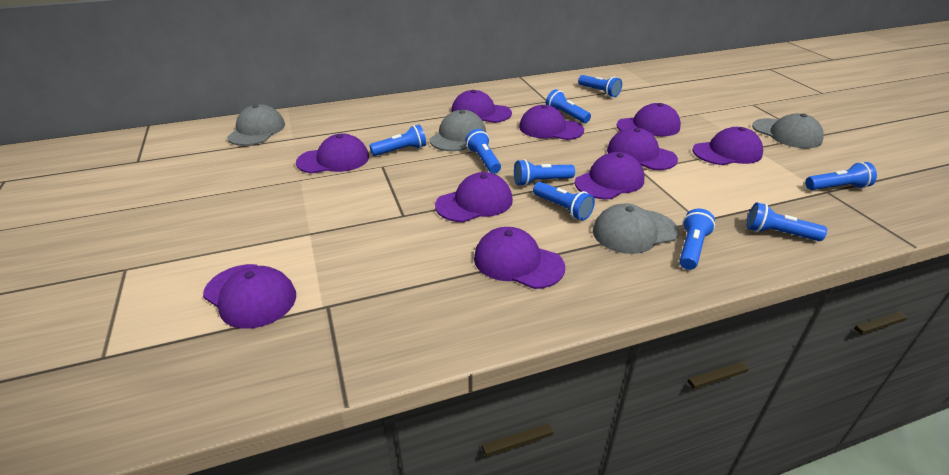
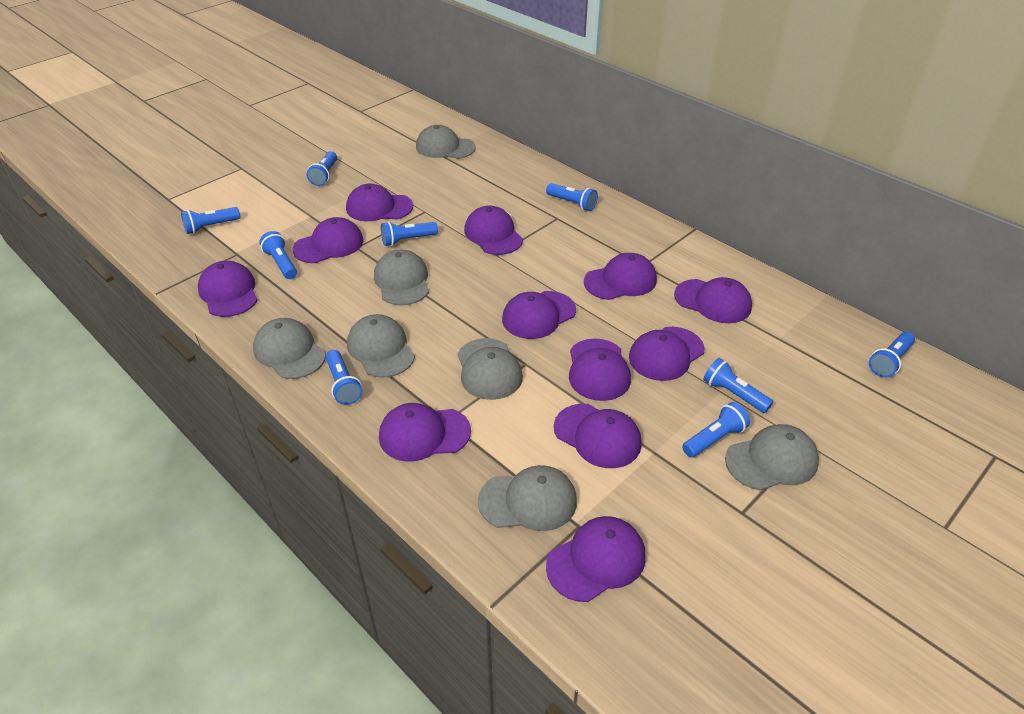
grey cap: 4 -> 7
purple cap: 10 -> 12

